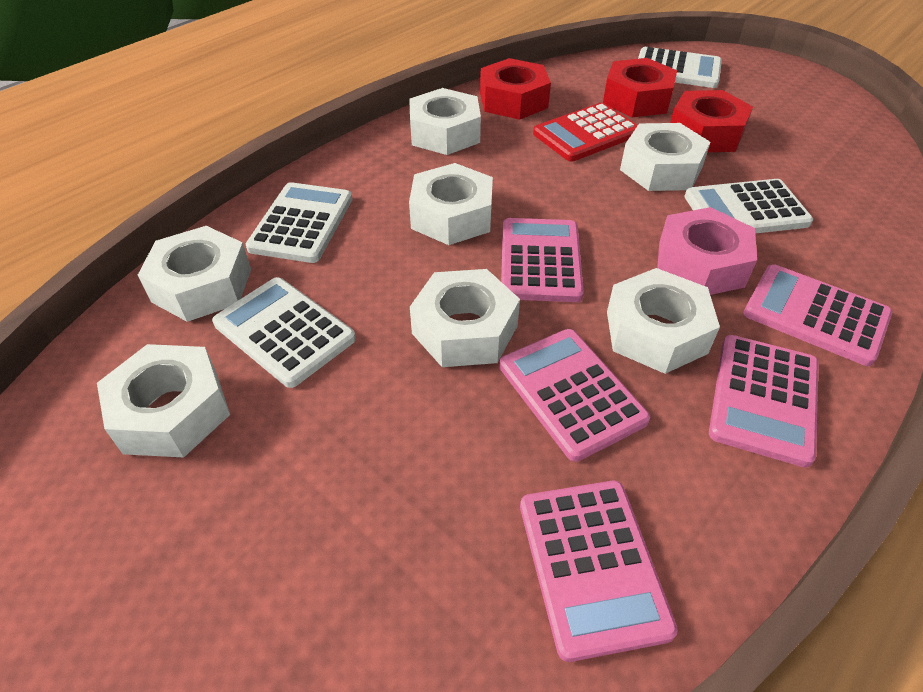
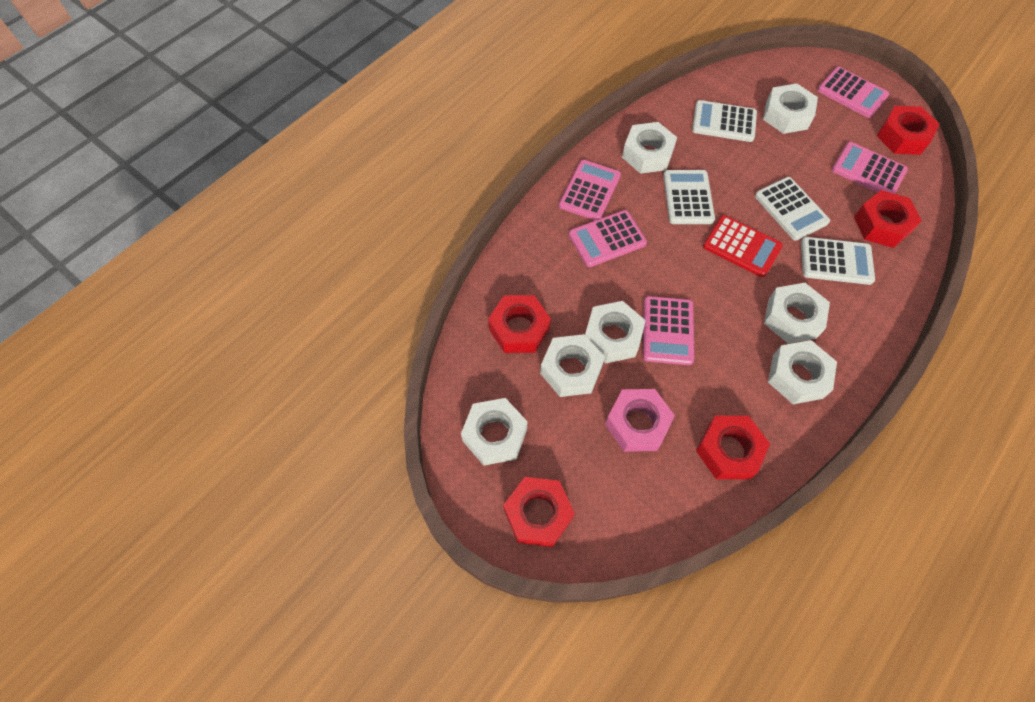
red nut: 3 -> 5

